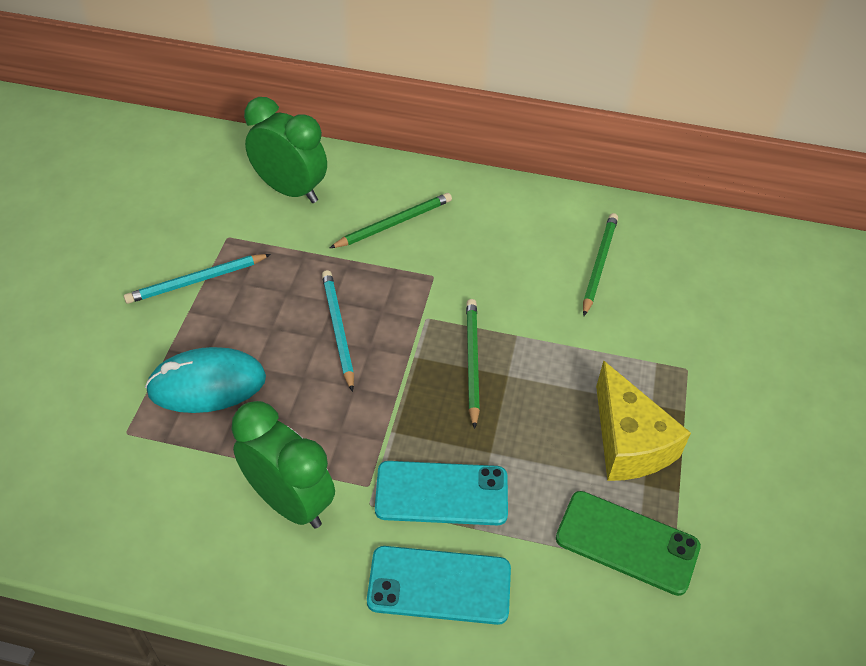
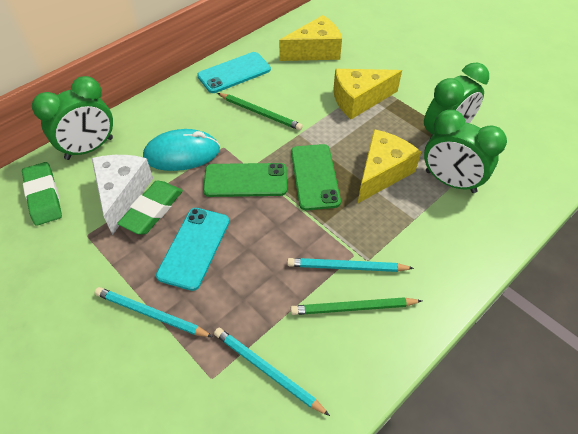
green clock: 2 -> 3
green eraser: 0 -> 2
green pencil: 3 -> 2
green phone: 1 -> 2
turquoise pencil: 2 -> 3
white cheese: 0 -> 1
yellow cheese: 1 -> 3

